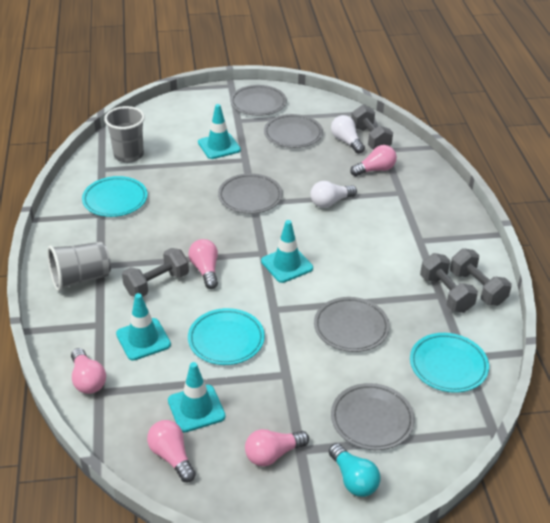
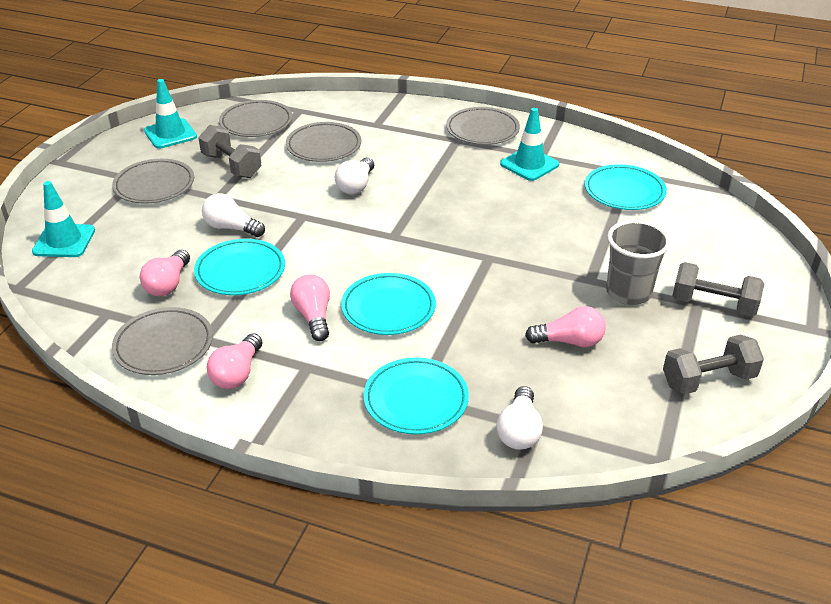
grey cup: 2 -> 1
grey dumbbell: 4 -> 3
pink light bulb: 5 -> 4
turquoise light bulb: 1 -> 0
turquoise plate: 3 -> 4
turquoise traffic cone: 4 -> 3
white light bulb: 2 -> 3

